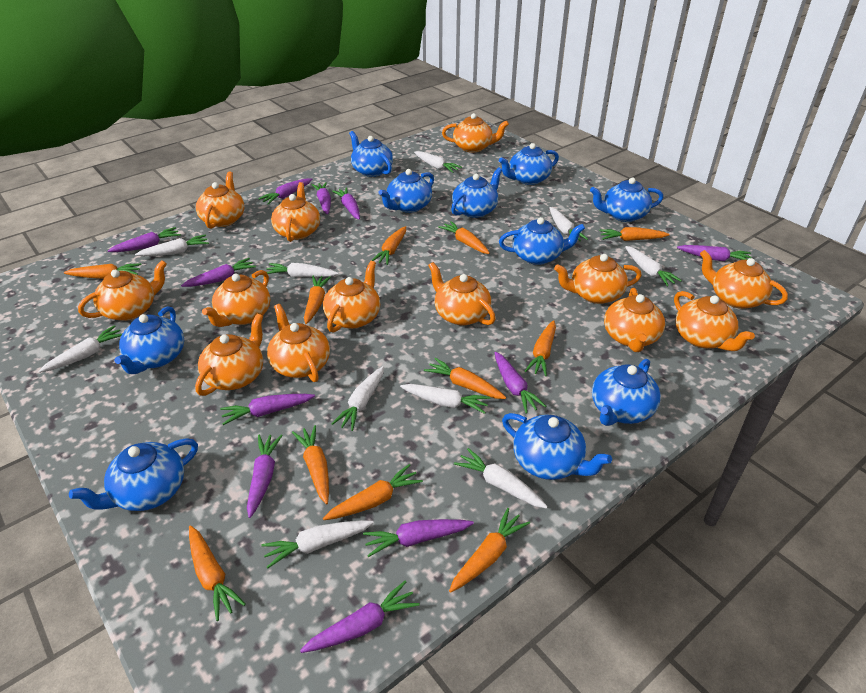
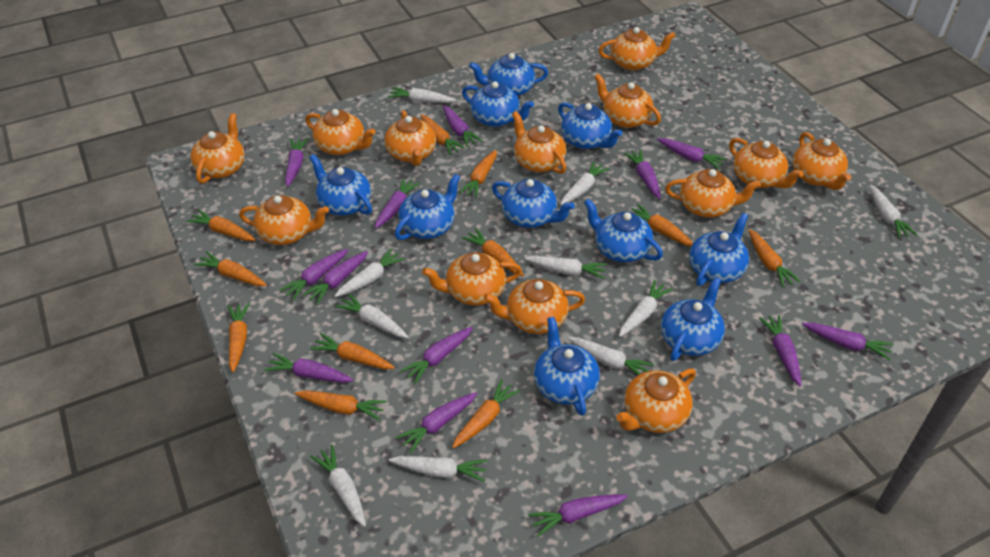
purple carrot: 11 -> 13

